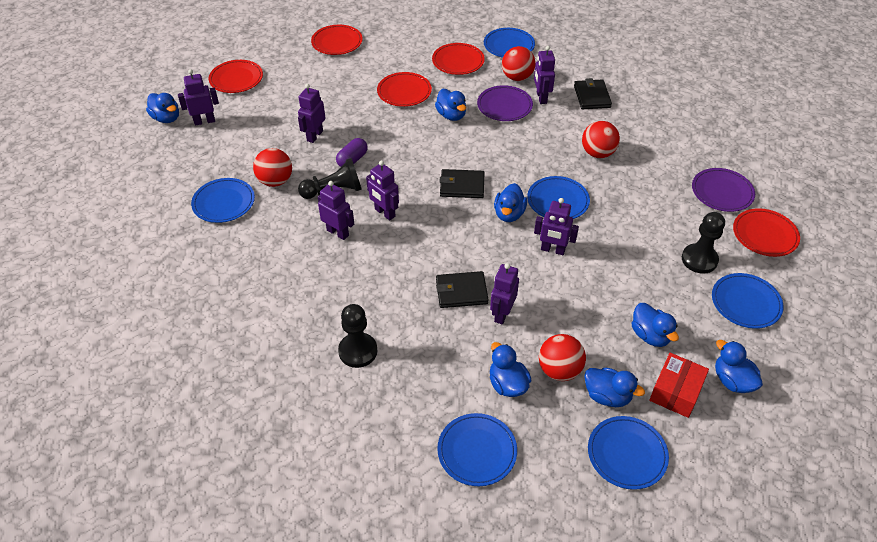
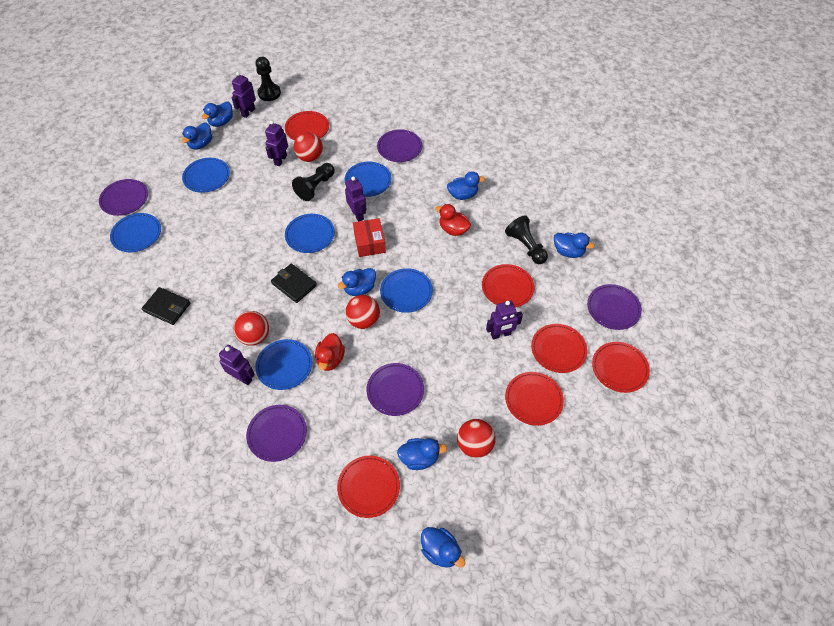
black wallet: 3 -> 2
purple capsule: 1 -> 0
purple plate: 2 -> 5
purple robot: 7 -> 5
red duck: 0 -> 2
red plate: 5 -> 6

